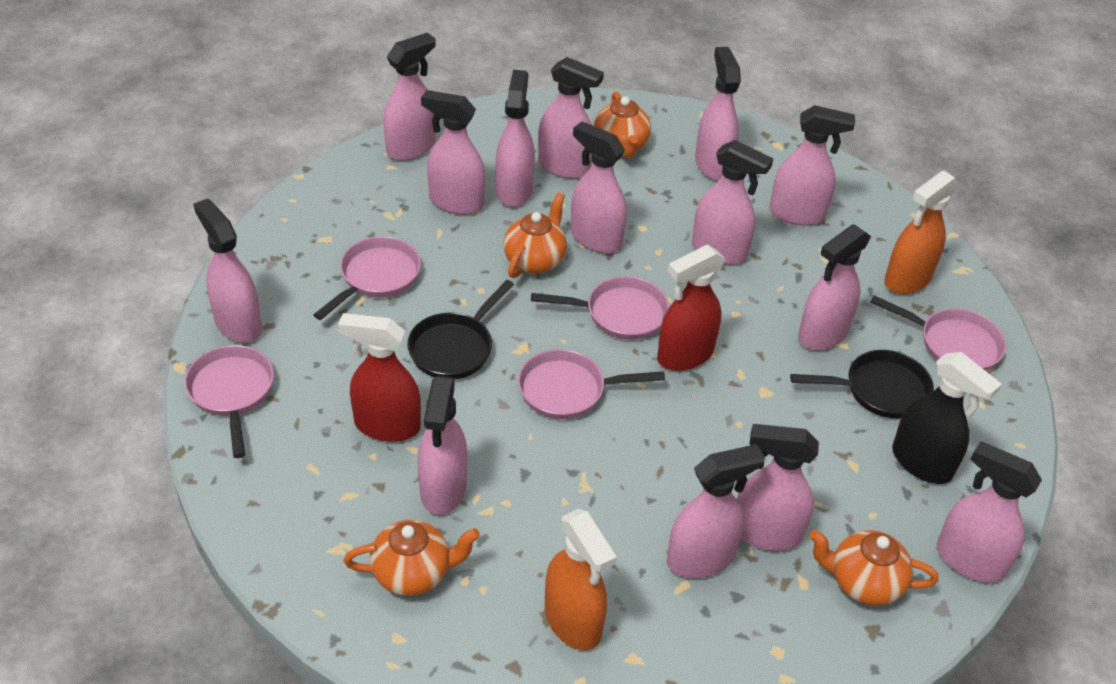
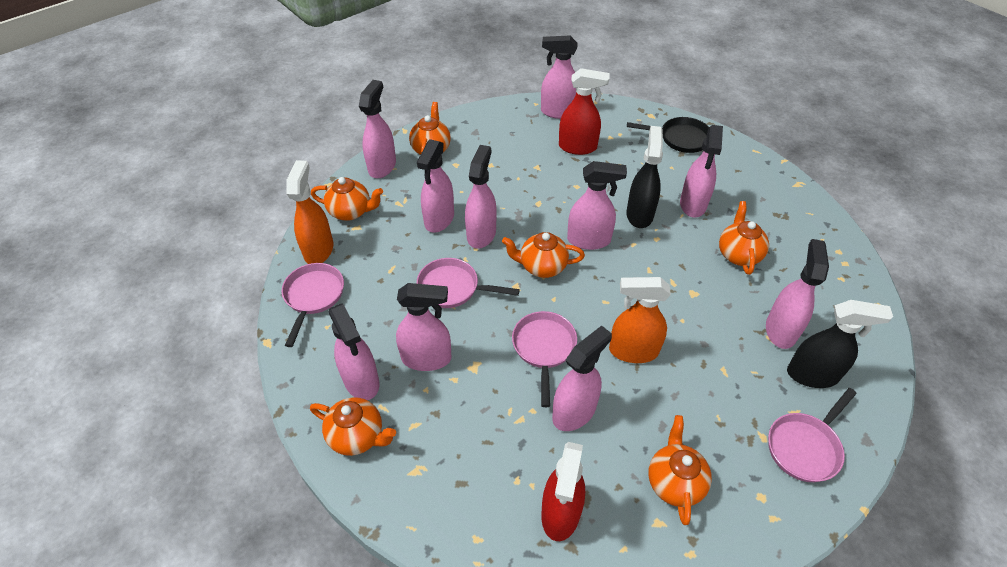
black pan: 2 -> 1
black spray bottle: 1 -> 2
orange teapot: 4 -> 6
pink pan: 5 -> 4
pink spray bottle: 14 -> 10

